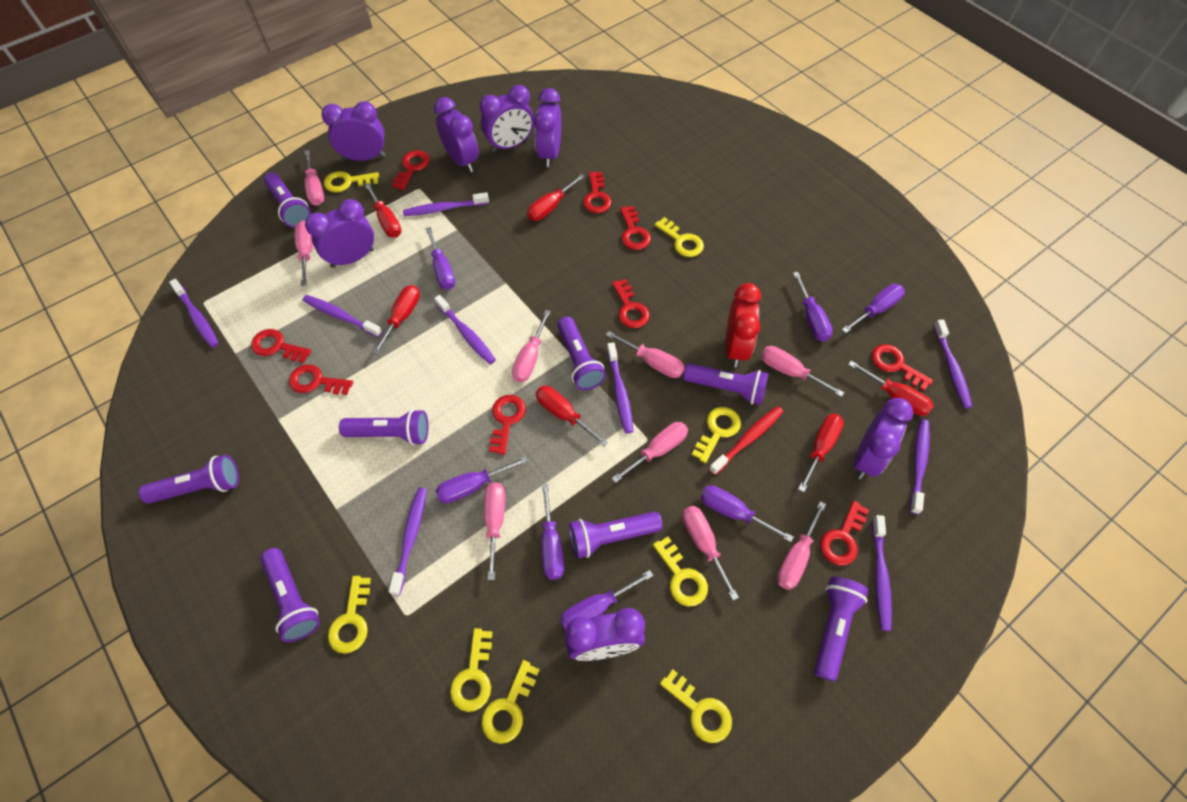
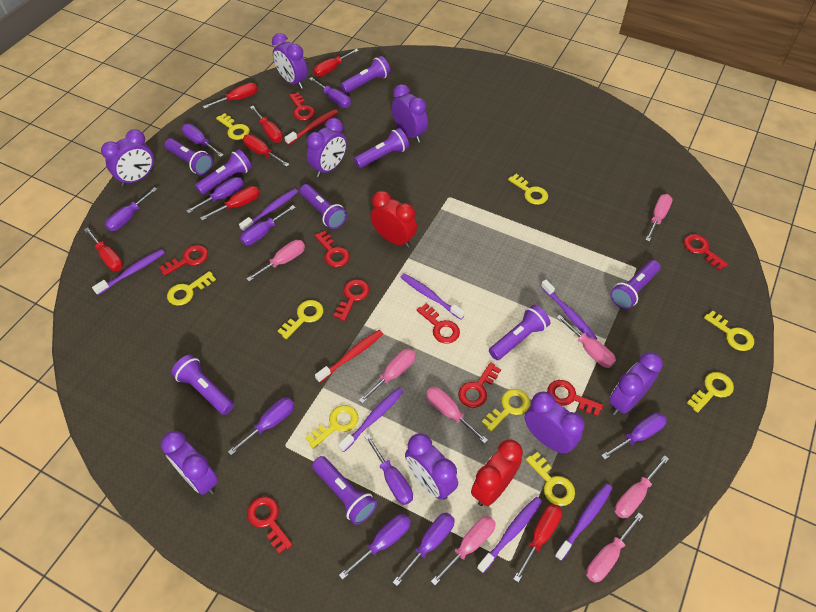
pink screwdriver: 9 -> 8
purple clock: 7 -> 8
purple flashlight: 8 -> 9
purple screwdriver: 7 -> 10
purple toothbrush: 9 -> 7
red clock: 1 -> 2
red screwdriver: 6 -> 7
red toothbrush: 1 -> 2
yellow key: 8 -> 9

